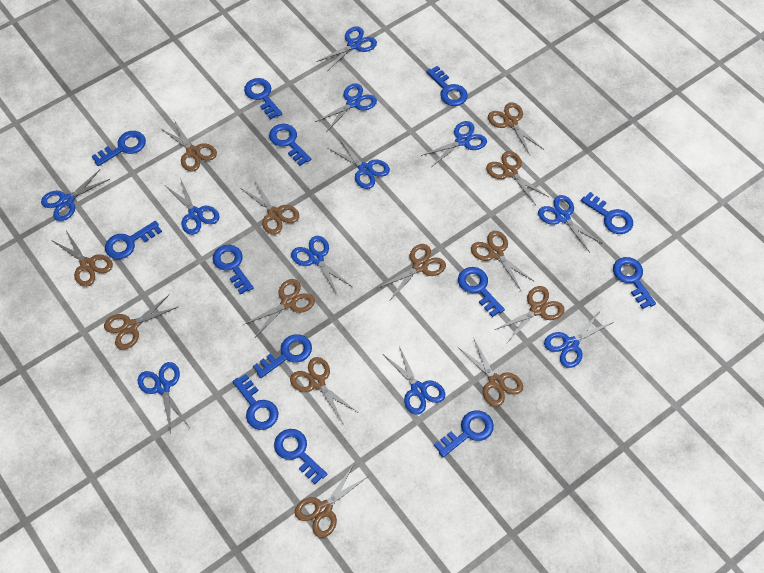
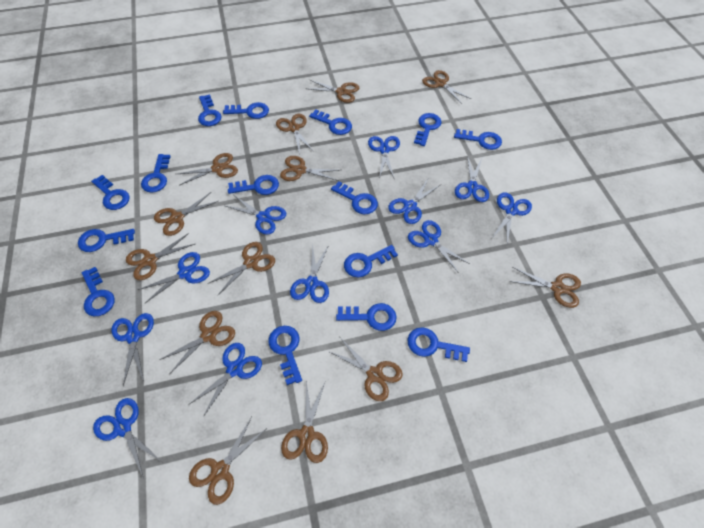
blue key: 13 -> 15

